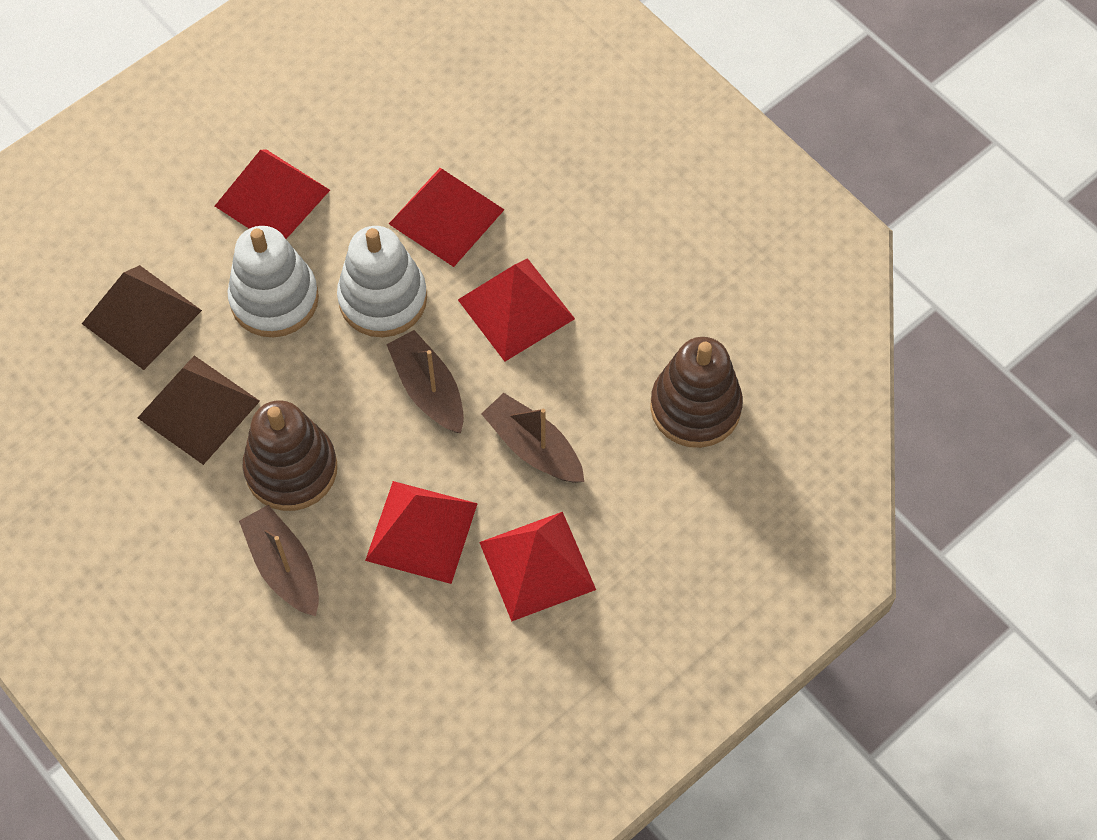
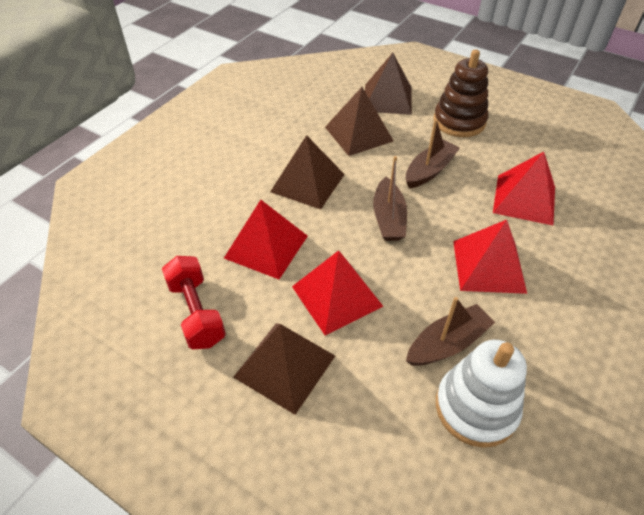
brown pyramid: 2 -> 4
brown stacking toy: 2 -> 1
red dumbbell: 0 -> 1
red pyramid: 5 -> 4
white stacking toy: 2 -> 1

